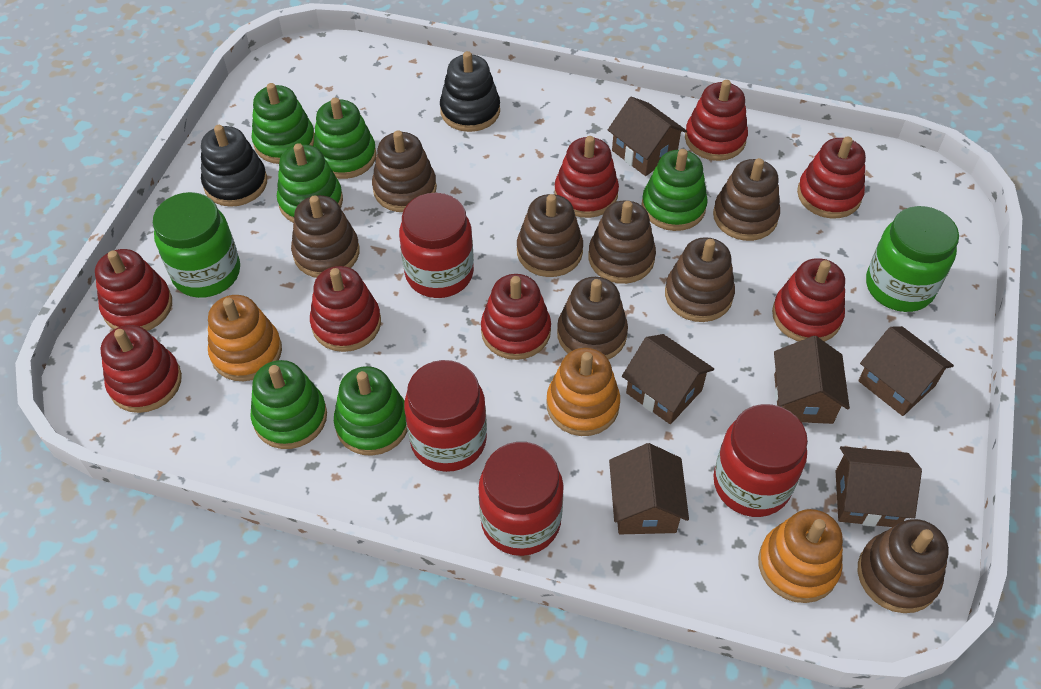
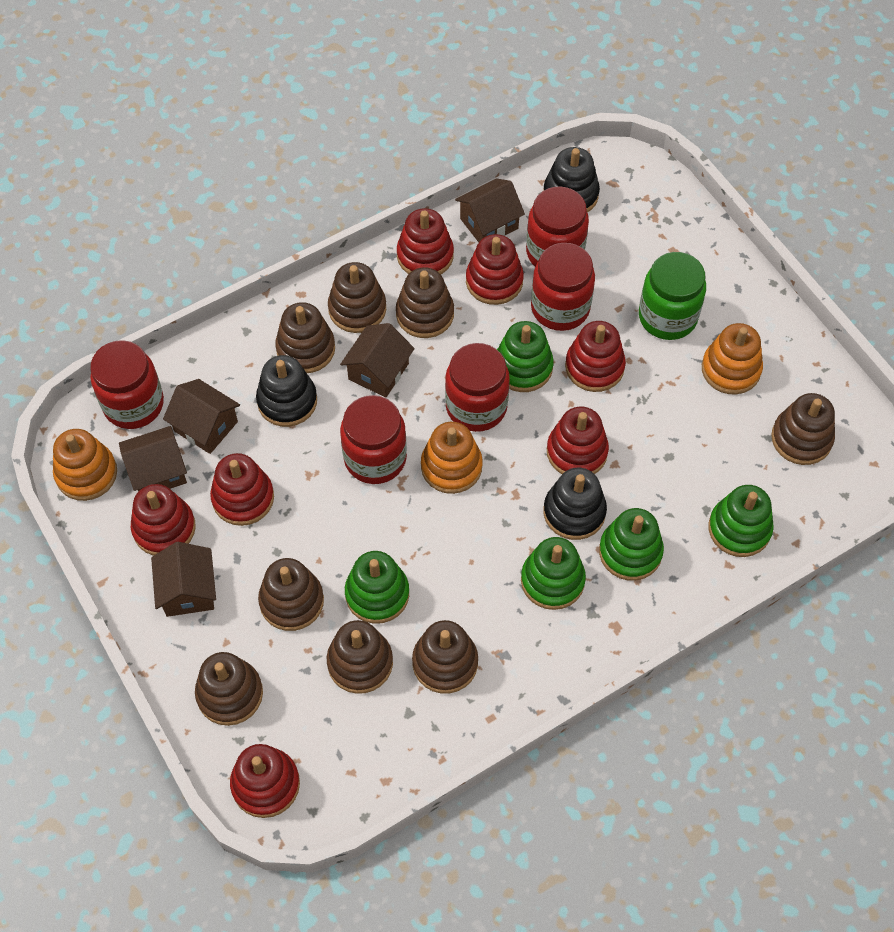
black stacking toy: 2 -> 3
brown house: 6 -> 5
green jar: 2 -> 1
green stacking toy: 6 -> 5
red jar: 4 -> 5
red stacking toy: 8 -> 7

